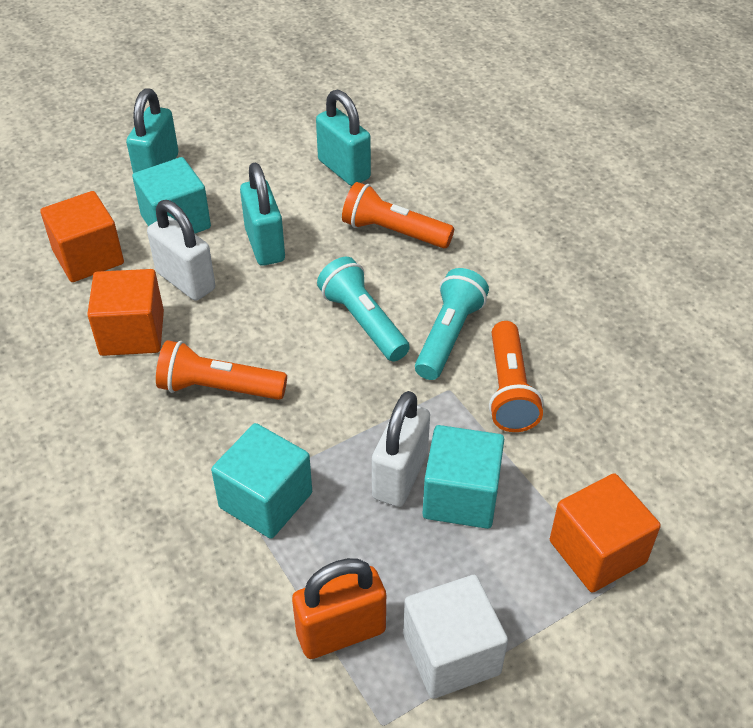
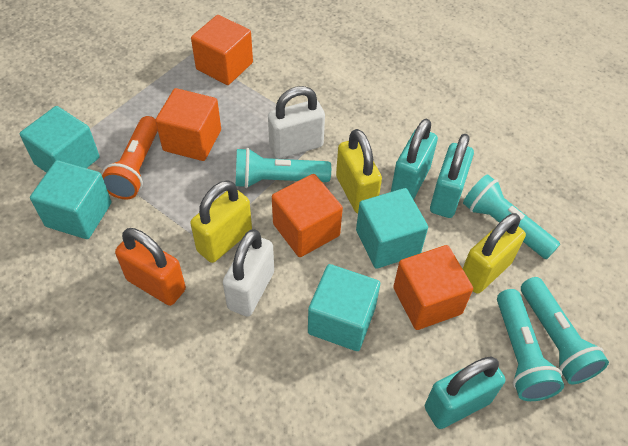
orange cube: 3 -> 4
orange flashlight: 3 -> 1
turquoise cube: 3 -> 4
turquoise flashlight: 2 -> 4
white cube: 1 -> 0
yellow padlock: 0 -> 3

